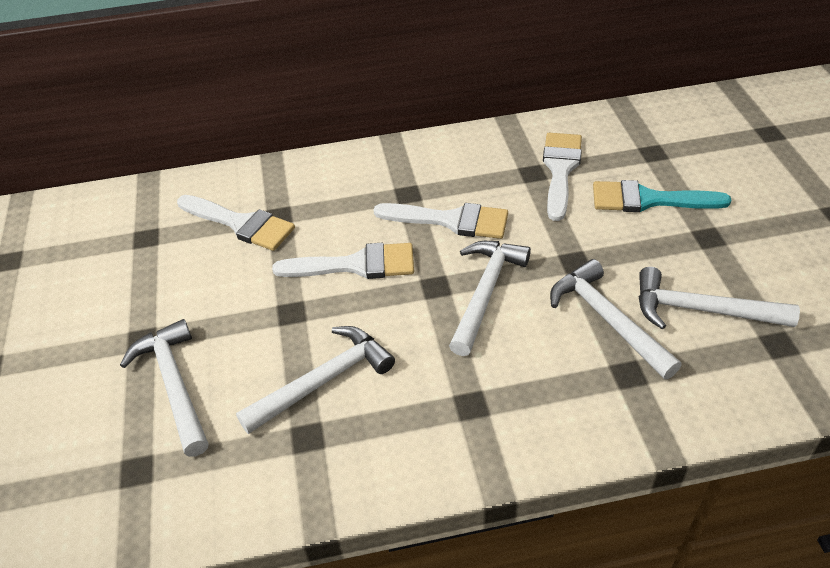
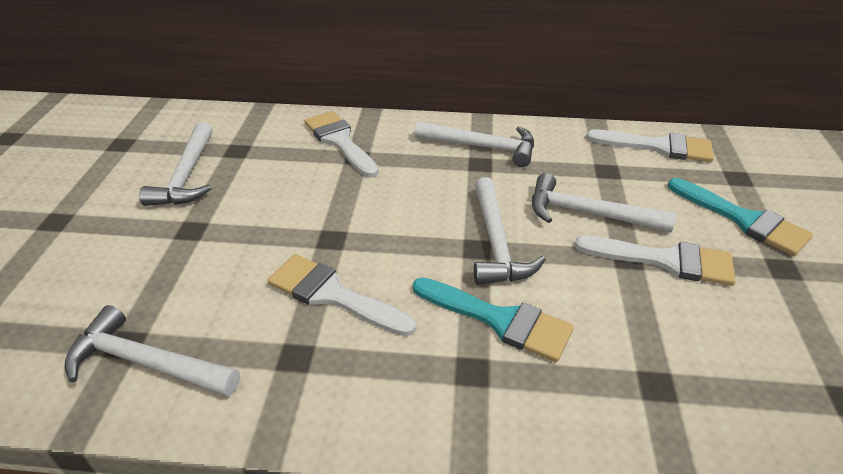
turquoise brush: 1 -> 2

